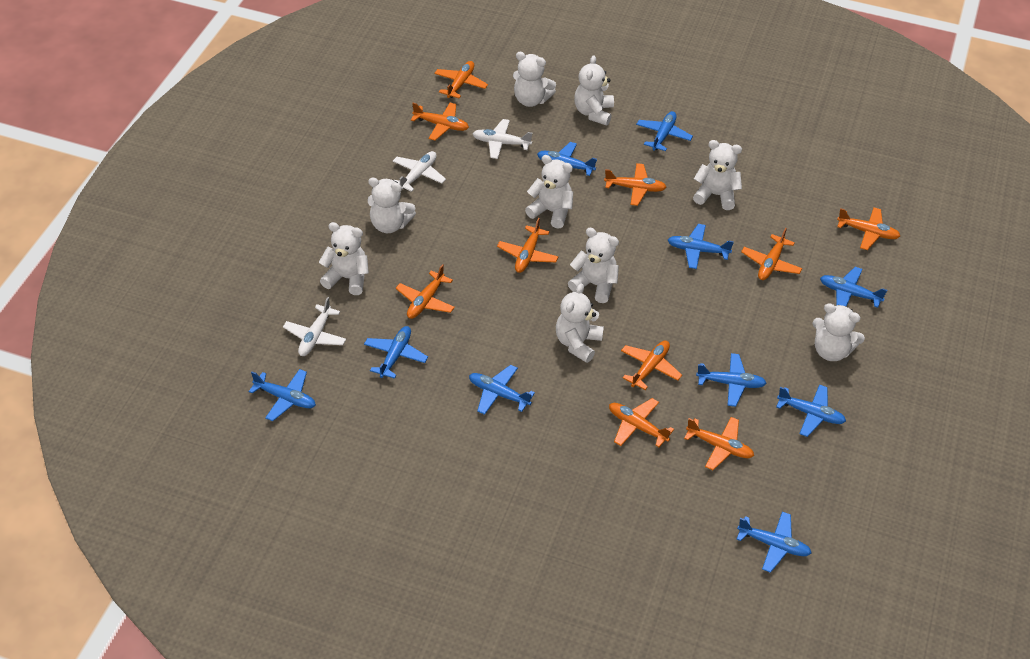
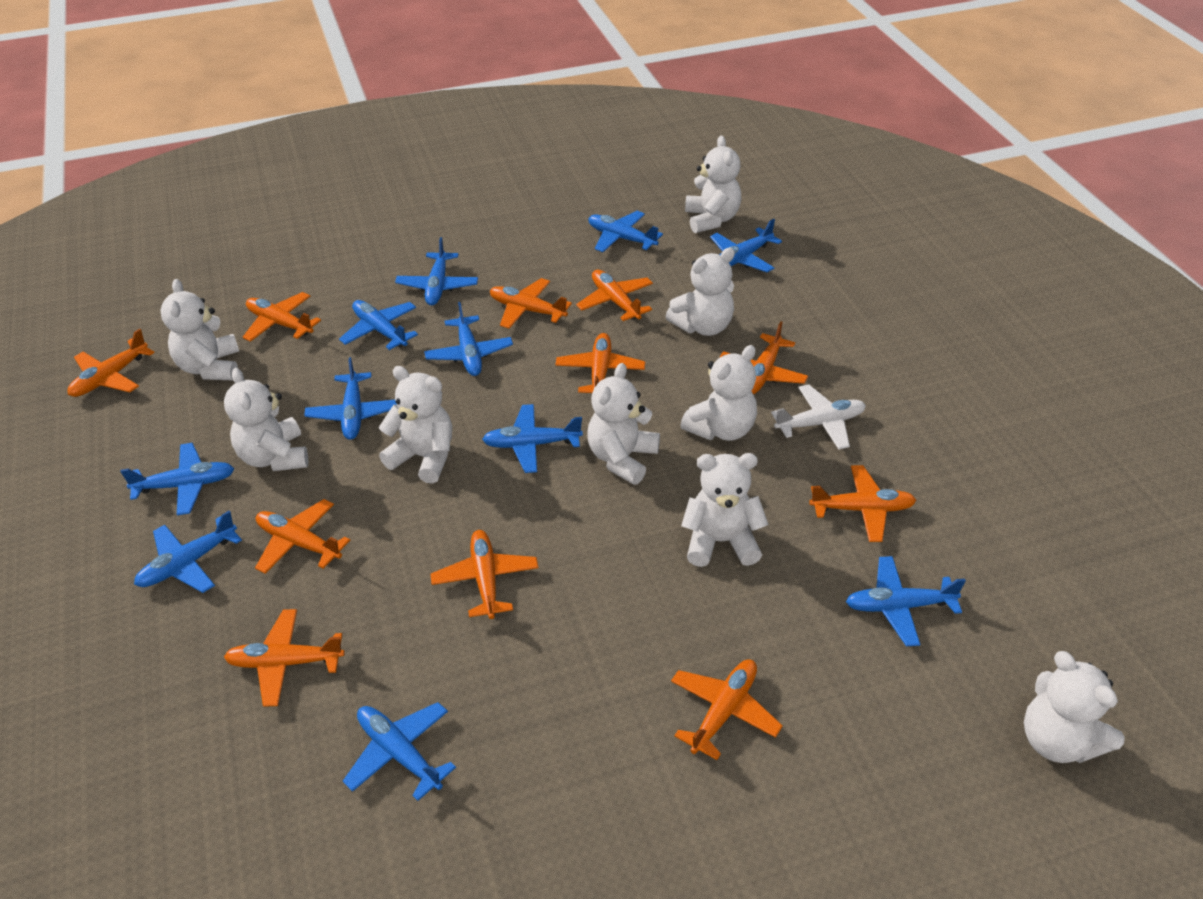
blue plane: 10 -> 11
orange plane: 10 -> 11
white plane: 3 -> 1

